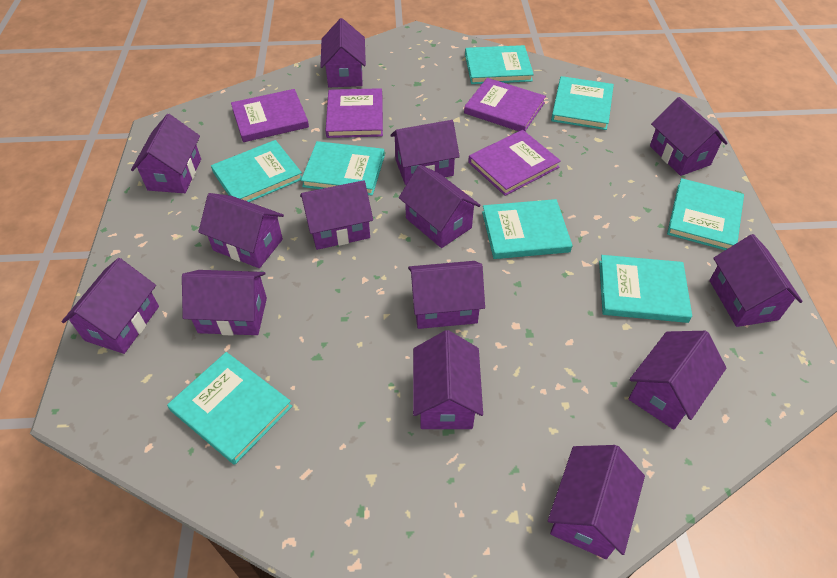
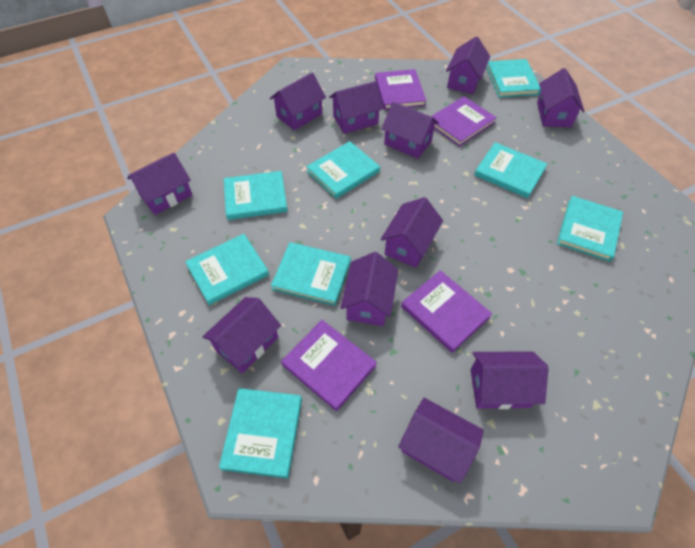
purple house: 14 -> 11

